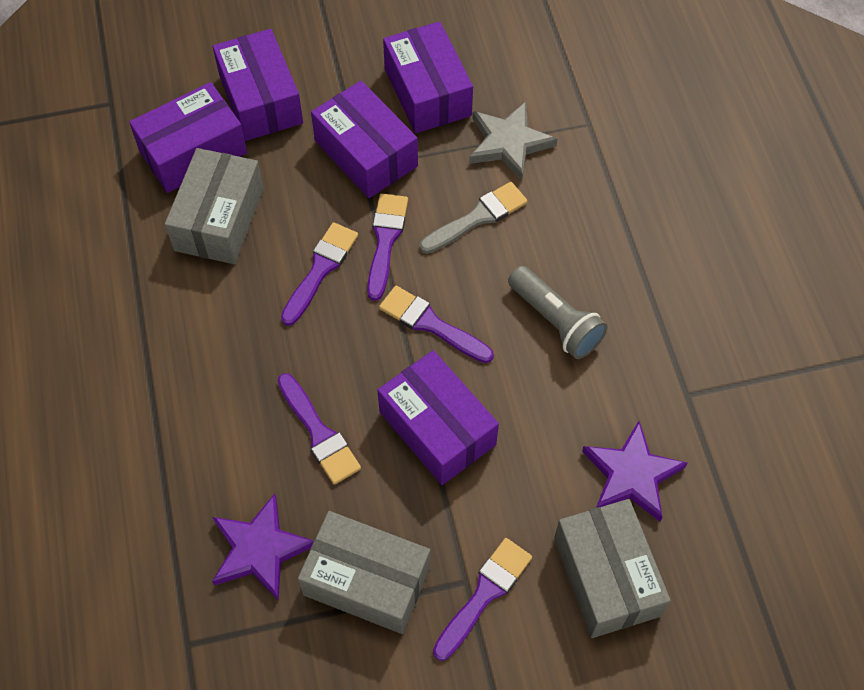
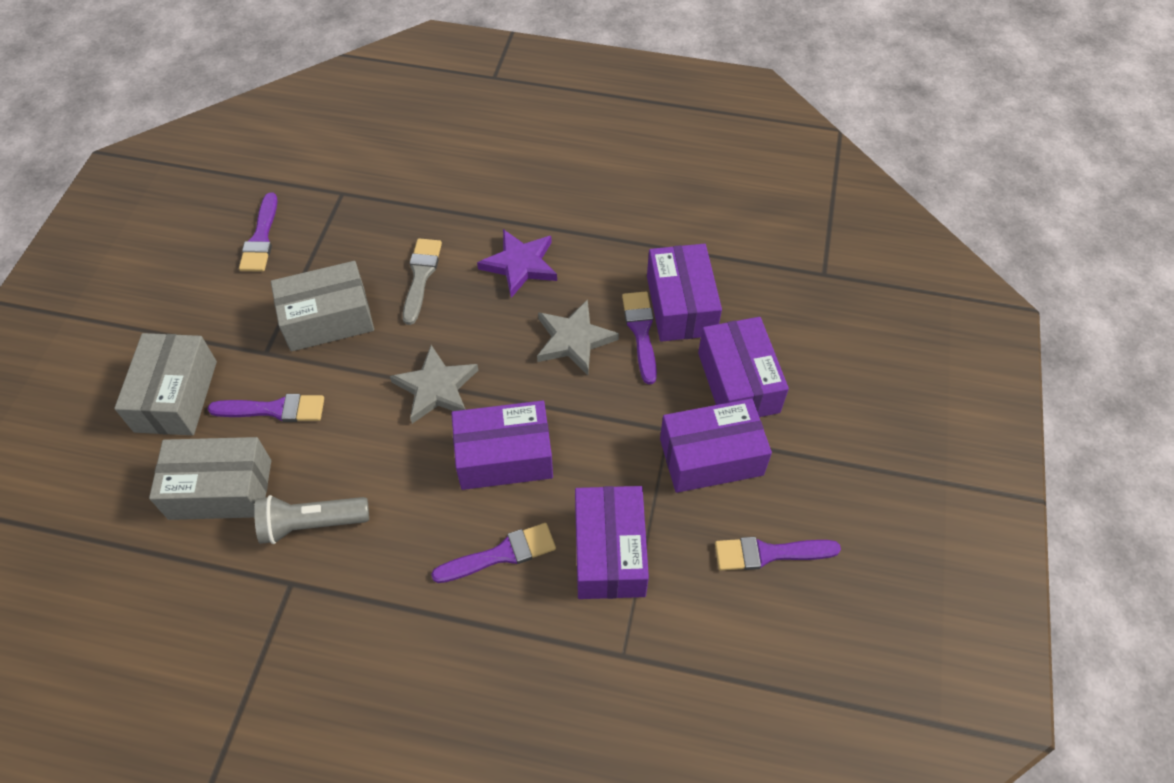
grey star: 1 -> 2
purple star: 2 -> 1

